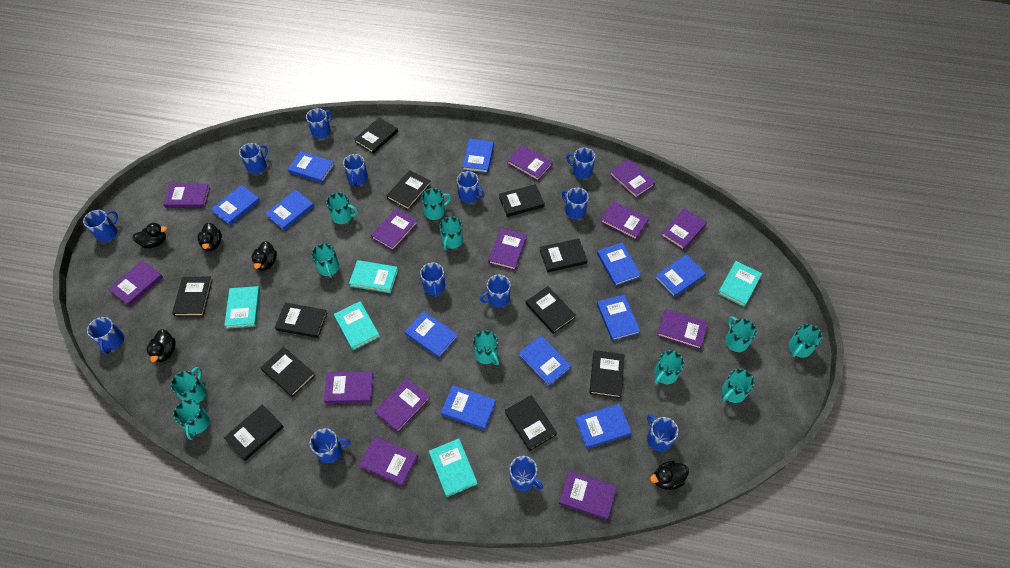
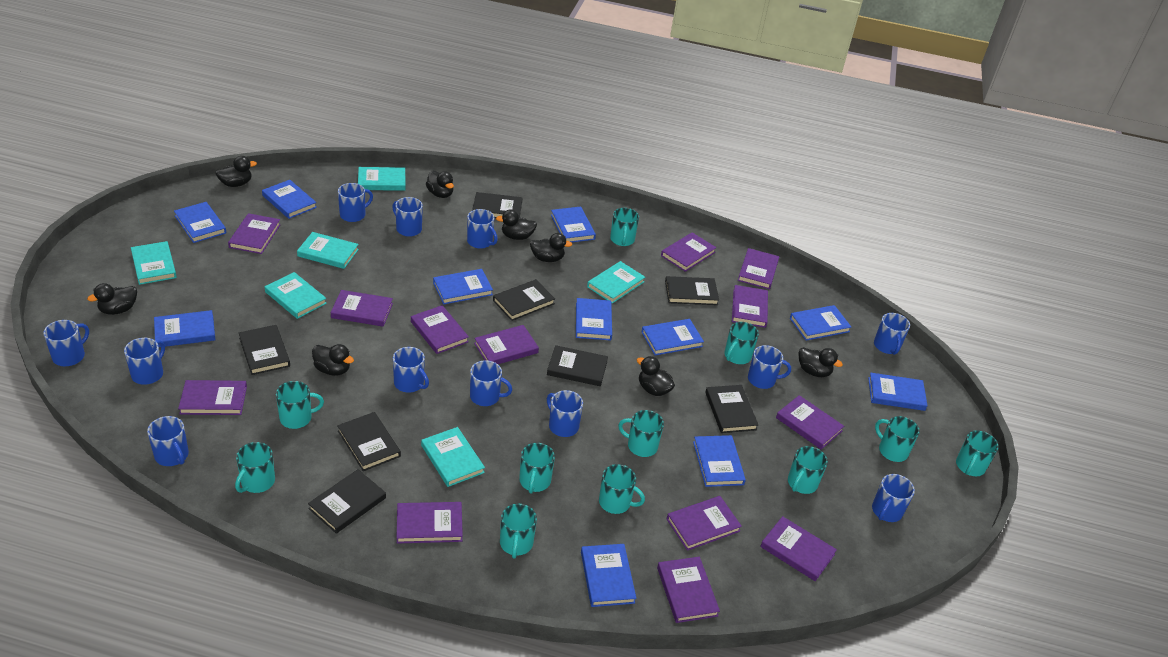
black book: 11 -> 8
black duck: 5 -> 8
blue mug: 13 -> 12
turquoise book: 5 -> 6

